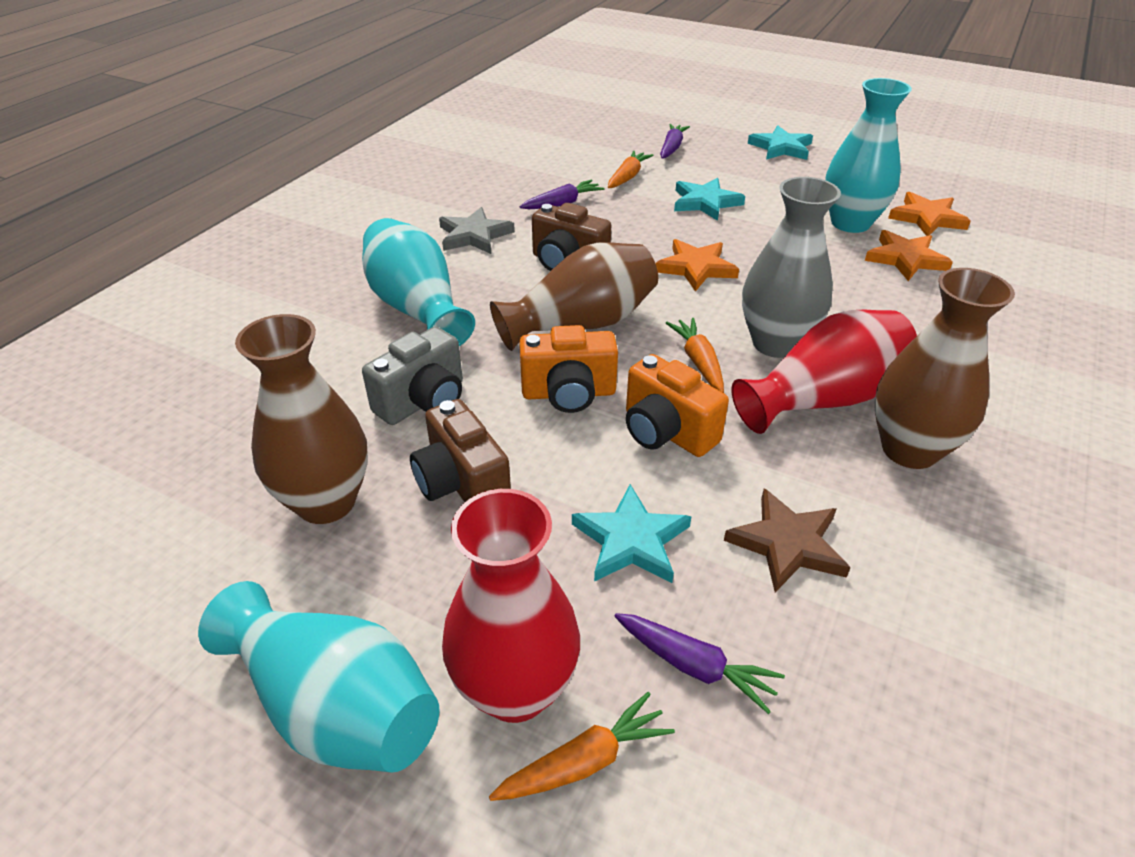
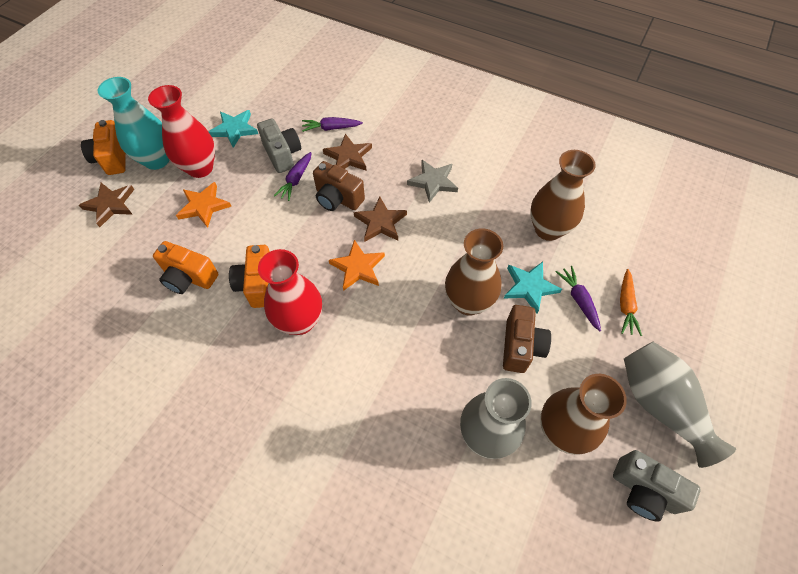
brown star: 1 -> 3
grey camera: 1 -> 2
grey vase: 1 -> 2
orange camera: 2 -> 3
orange carrot: 3 -> 1
orange star: 3 -> 2
turquoise star: 3 -> 2
turquoise vase: 3 -> 1

